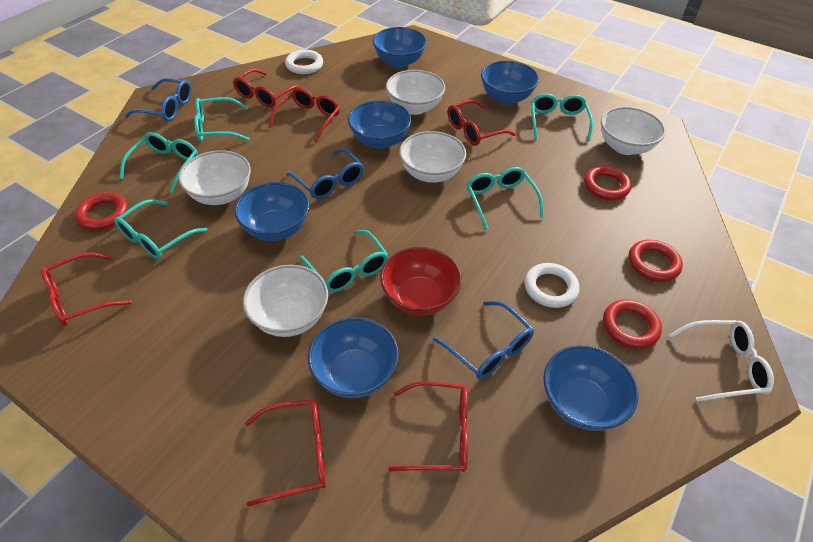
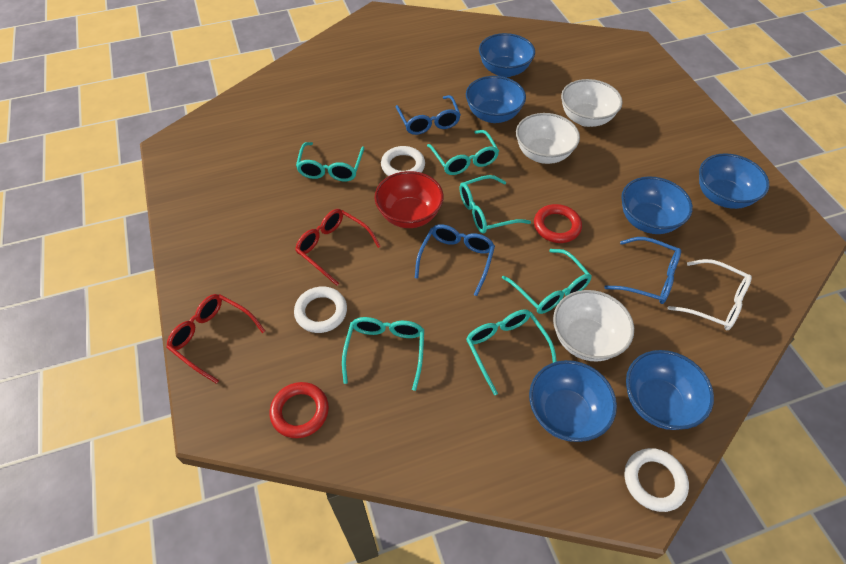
red glasses: 6 -> 2
red ring: 4 -> 2
white bowl: 5 -> 3
white ring: 2 -> 3

